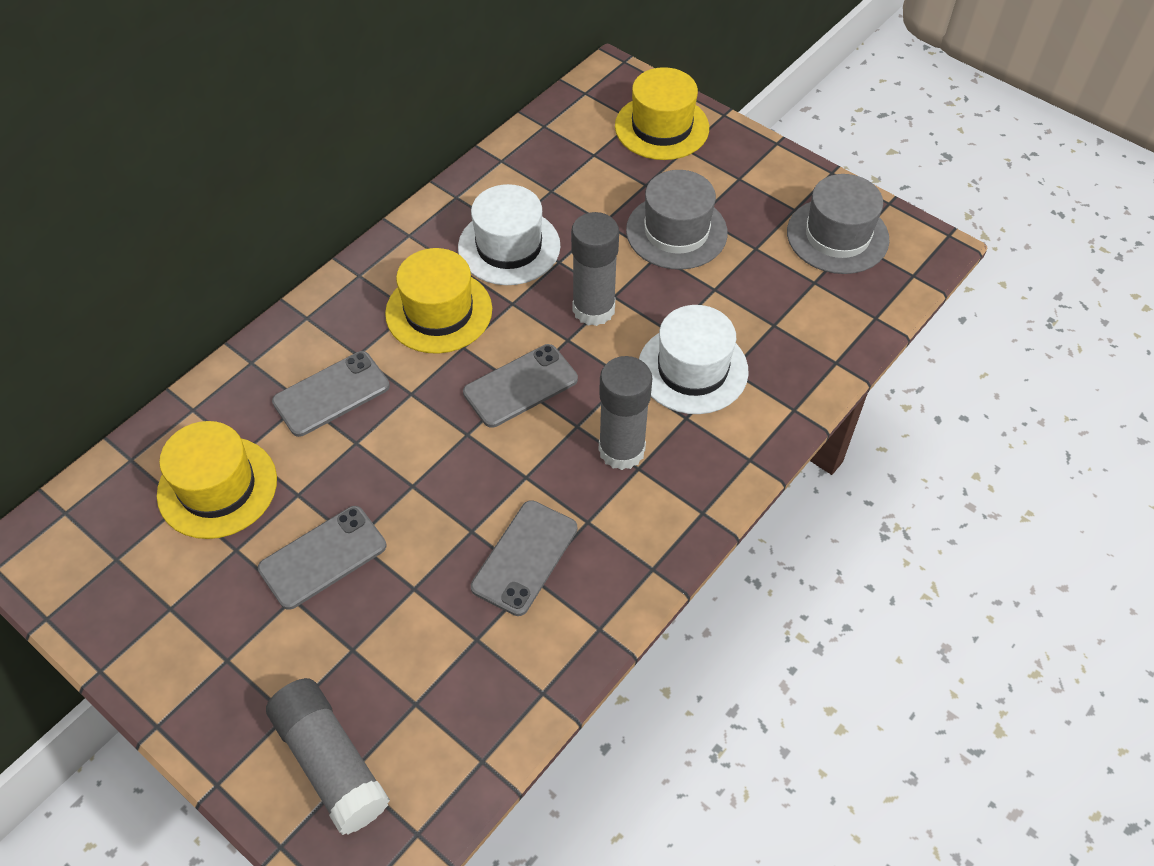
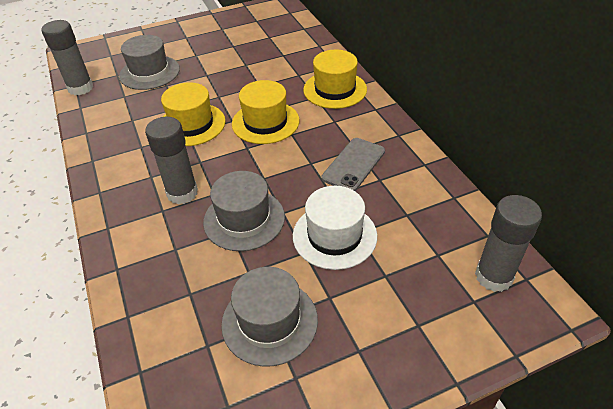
grey hat: 2 -> 3
grey phone: 4 -> 1
white hat: 2 -> 1

